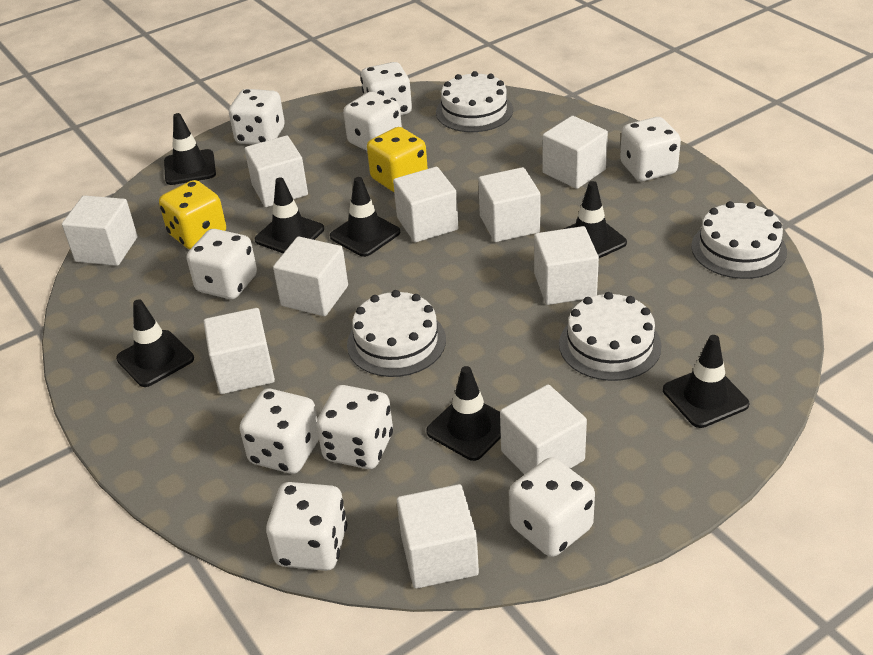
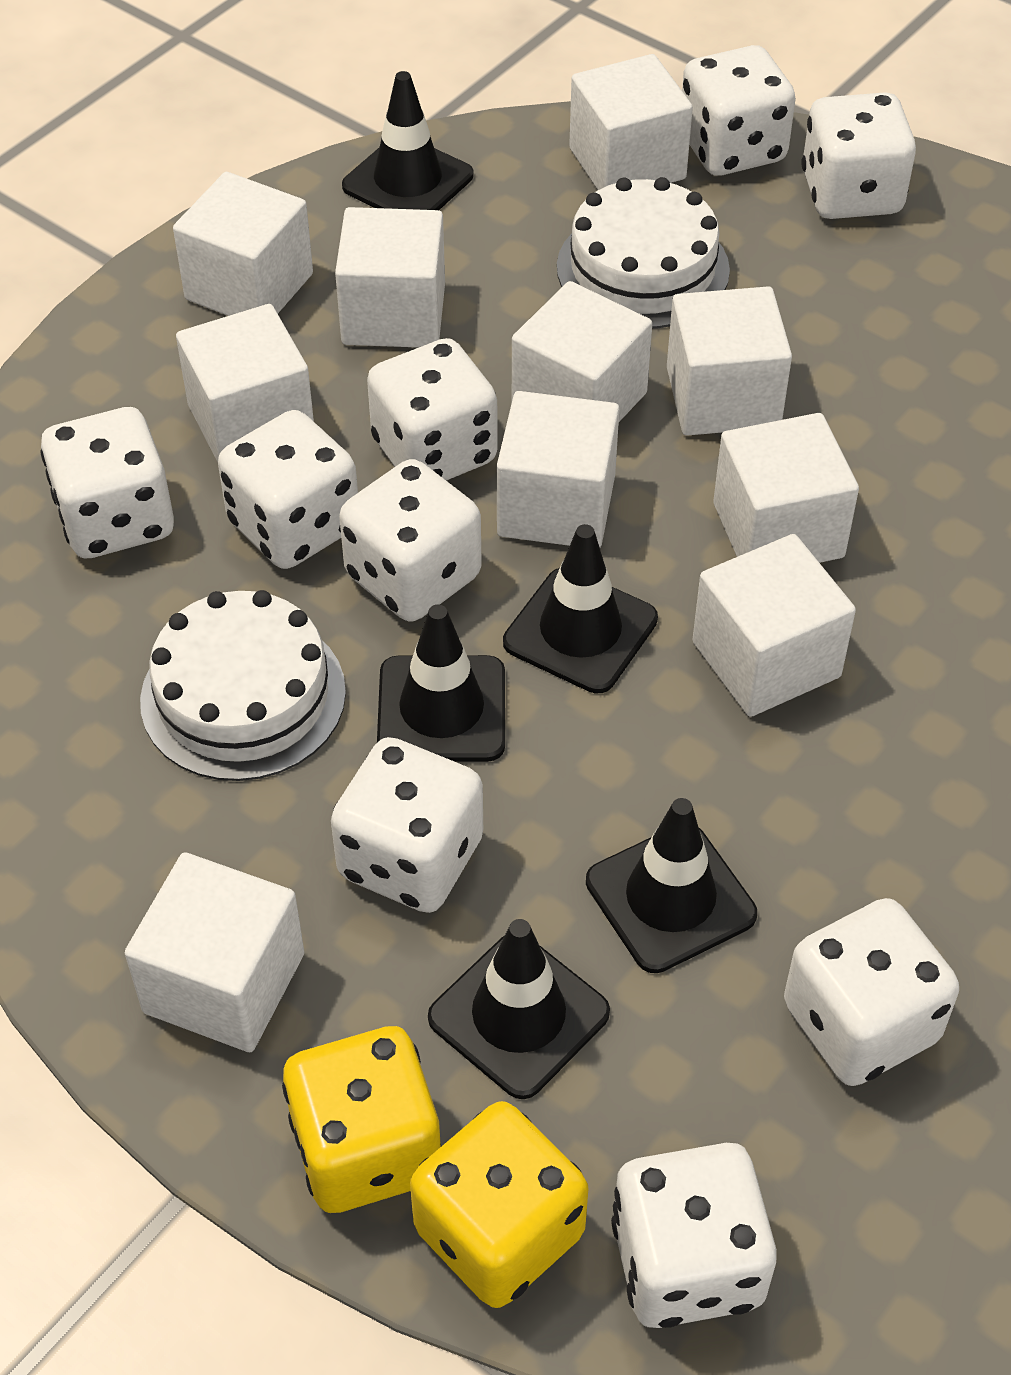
black traffic cone: 7 -> 5
white cake: 4 -> 2

